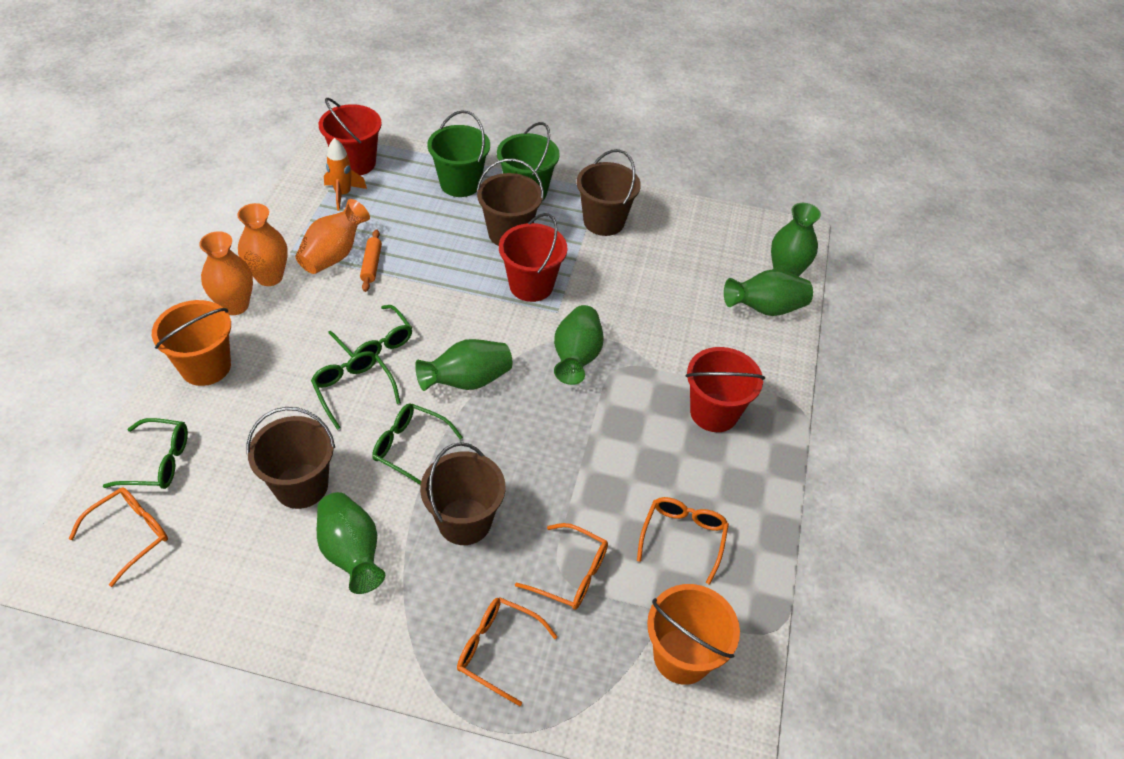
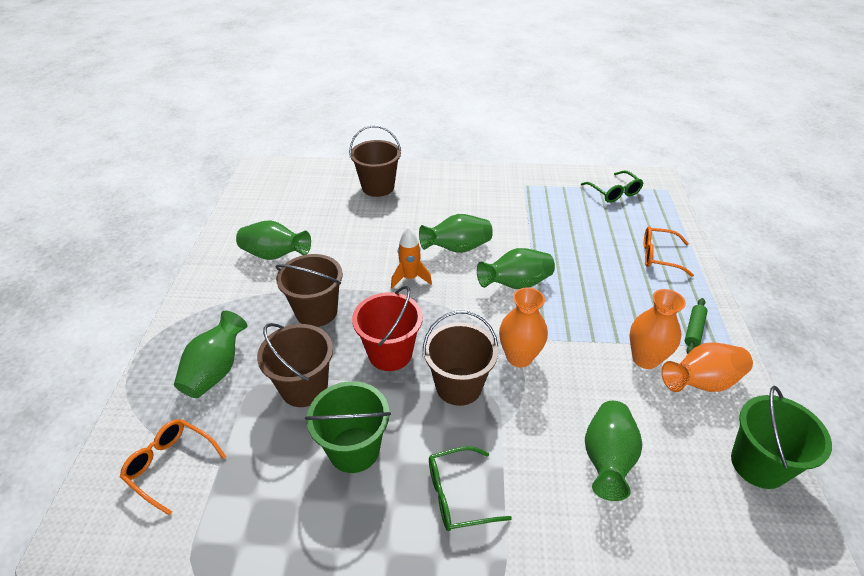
green glasses: 4 -> 2
green rolling pin: 0 -> 1
orange bucket: 2 -> 0
orange glasses: 4 -> 2
orange rolling pin: 1 -> 0
red bucket: 3 -> 1

